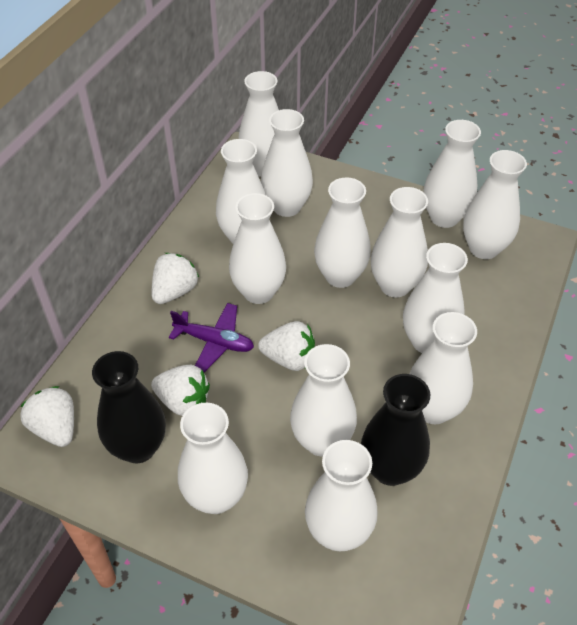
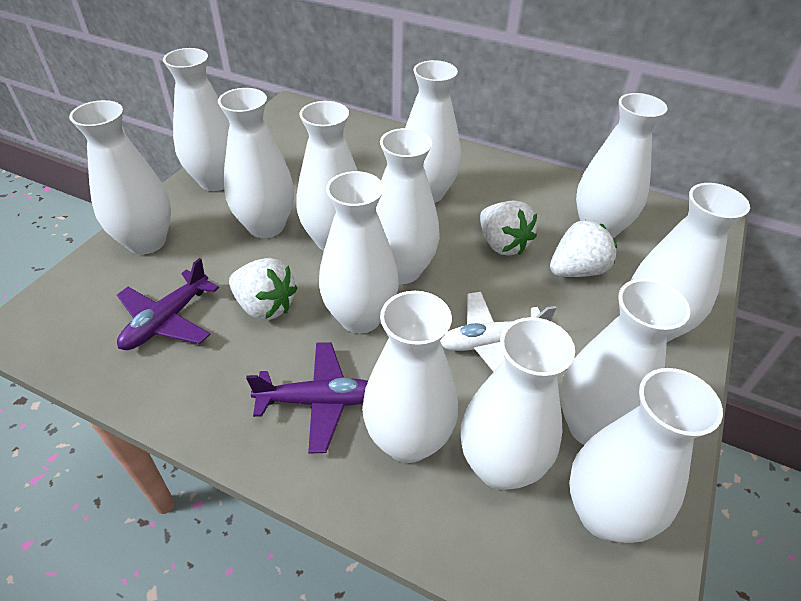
black vase: 2 -> 0
purple plane: 1 -> 2
white plane: 0 -> 1
white strawberry: 4 -> 3

